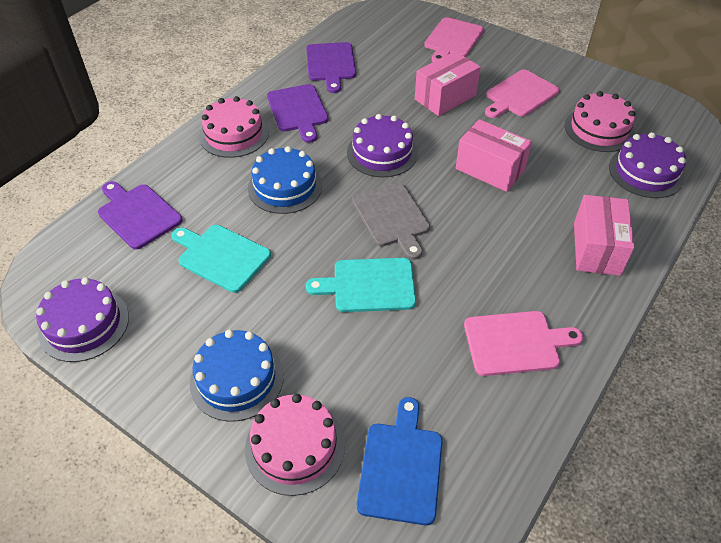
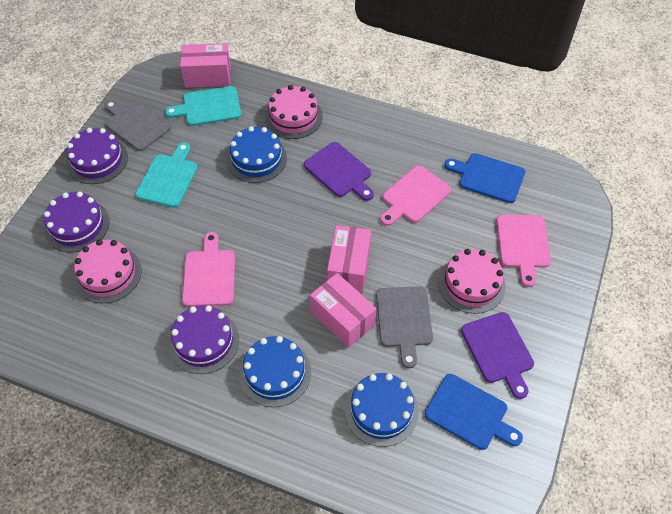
blue cake: 2 -> 3
blue cutting board: 1 -> 2
grey cutting board: 1 -> 2
purple cutting board: 3 -> 2

